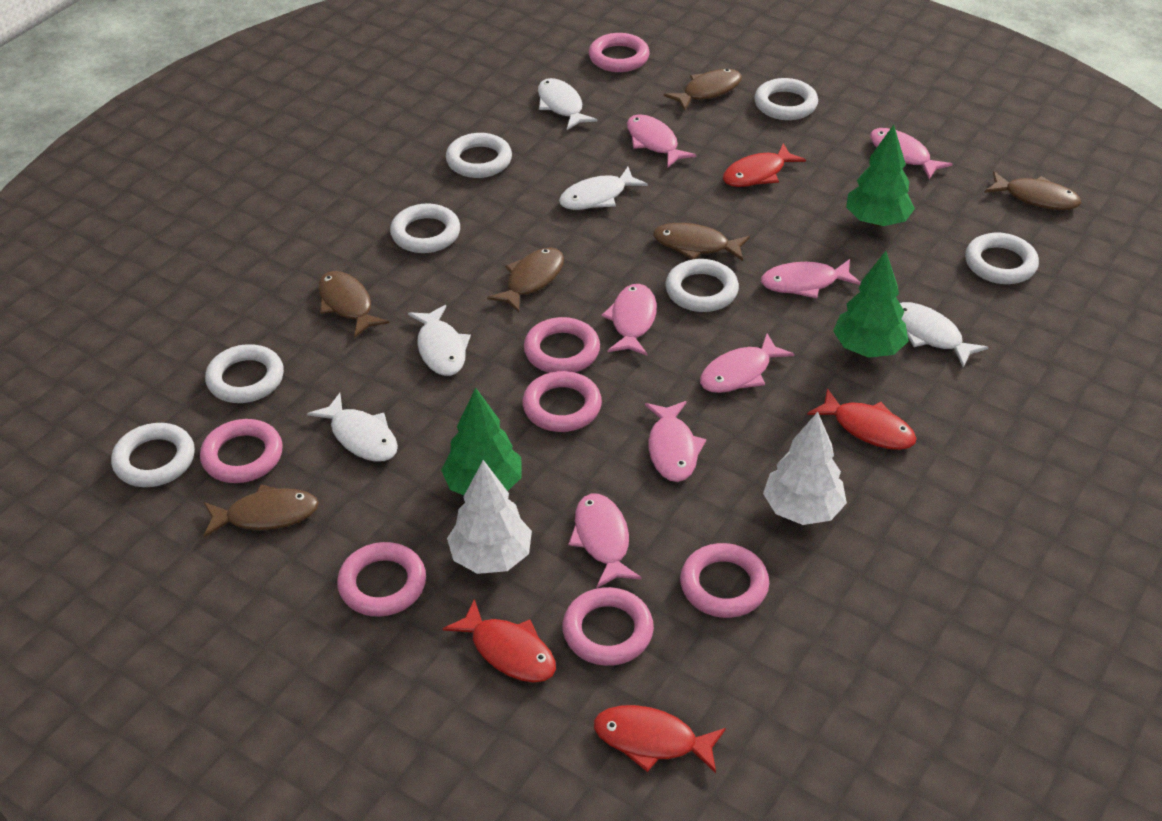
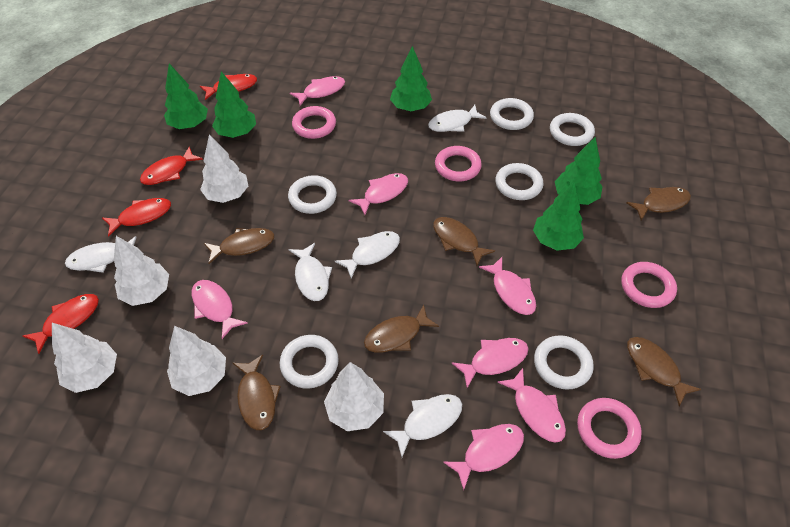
green tree: 3 -> 5
pink ring: 7 -> 4
white ring: 7 -> 6
white tree: 2 -> 5

